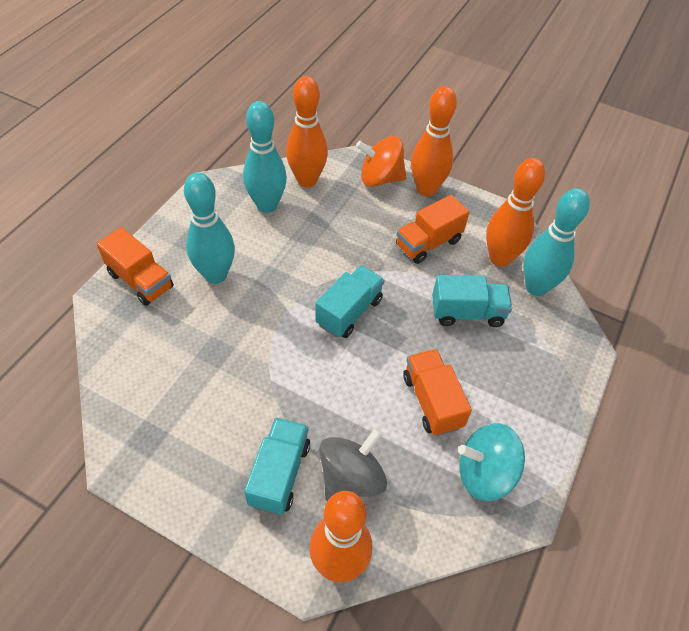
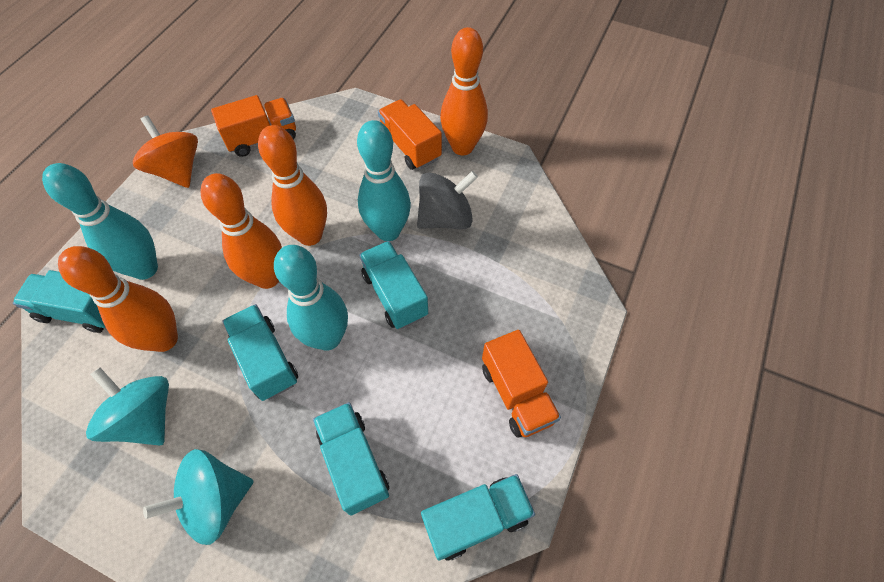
turquoise spinning top: 1 -> 2
turquoise truck: 3 -> 5

